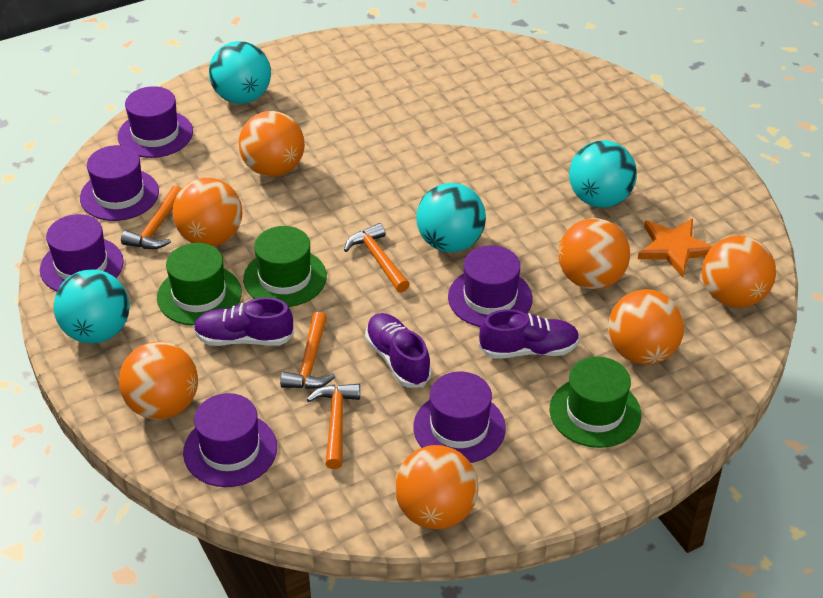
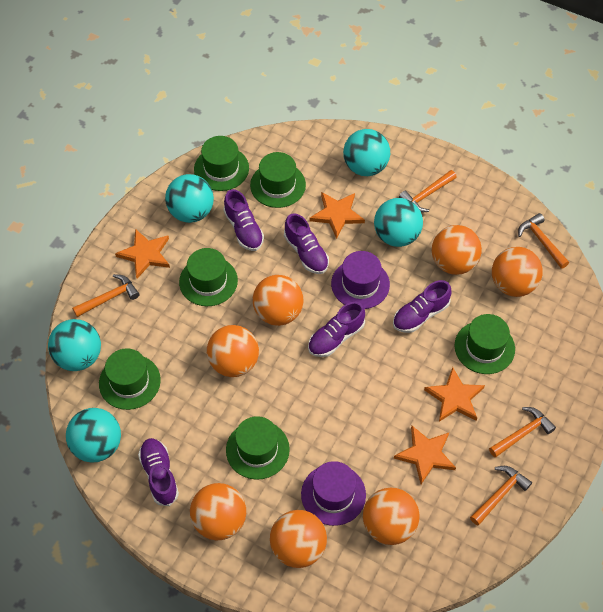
green hat: 3 -> 6
orange hammer: 4 -> 5
orange star: 1 -> 4
purple hat: 6 -> 2
purple shoe: 3 -> 5
turquoise ball: 4 -> 5

